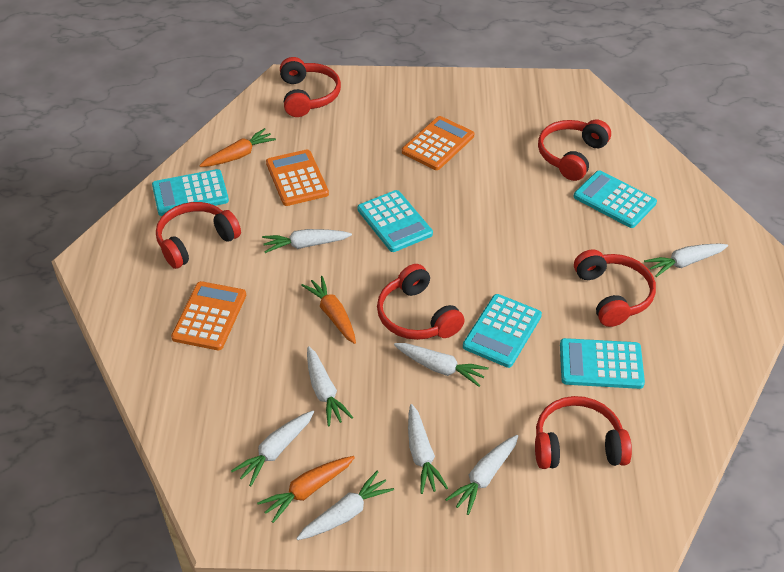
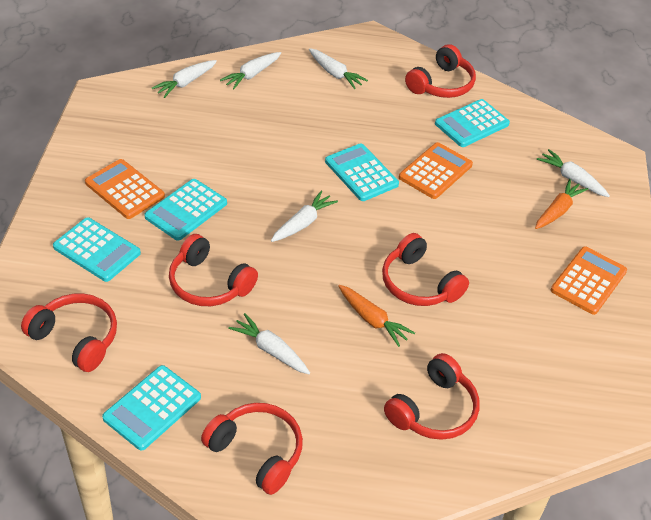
orange carrot: 3 -> 2
white carrot: 8 -> 6

